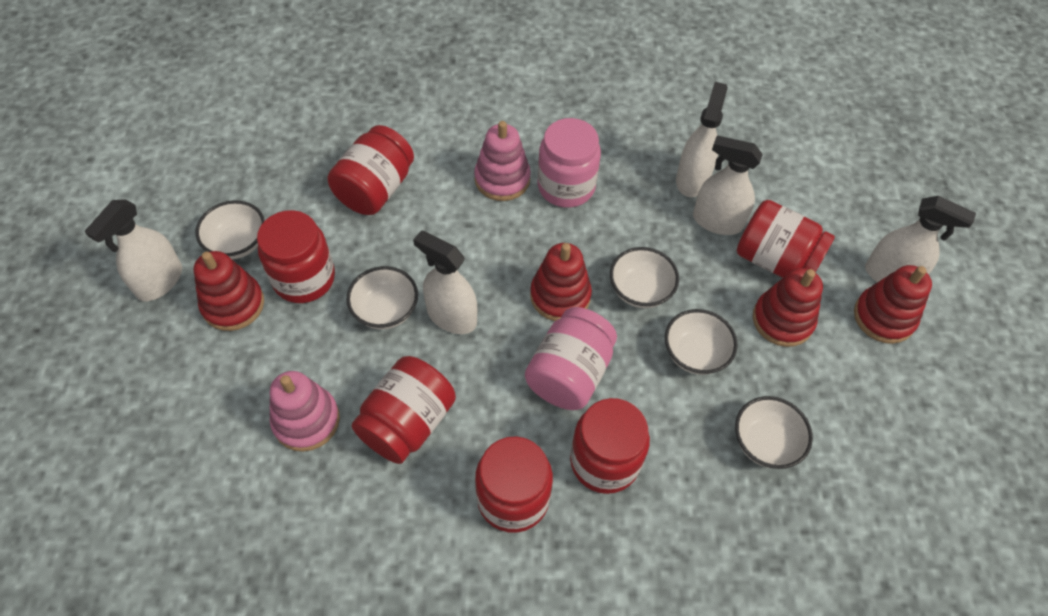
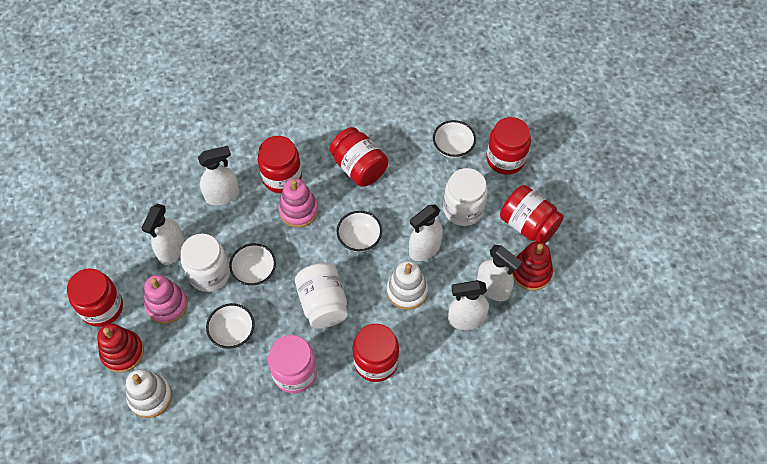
pink jar: 2 -> 1
red stacking toy: 4 -> 2
white bowl: 5 -> 4
white jar: 0 -> 3
white stacking toy: 0 -> 2

